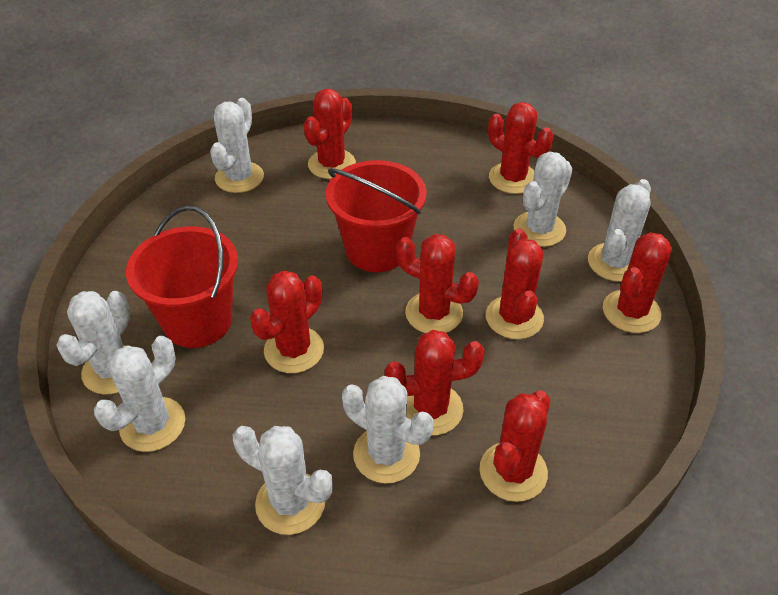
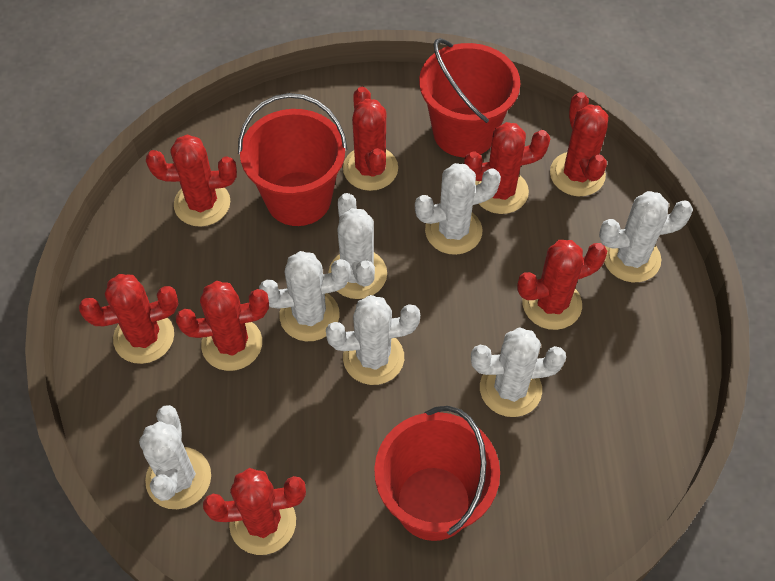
red bucket: 2 -> 3

